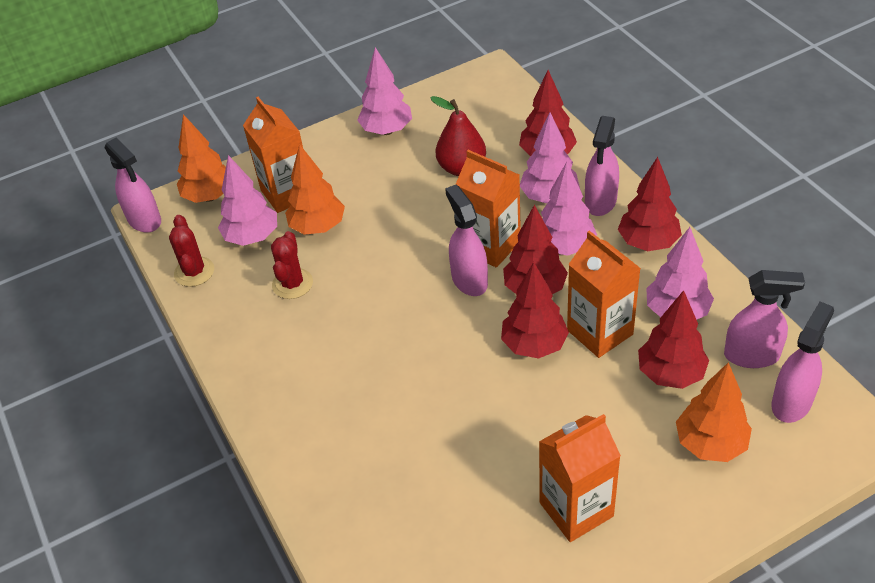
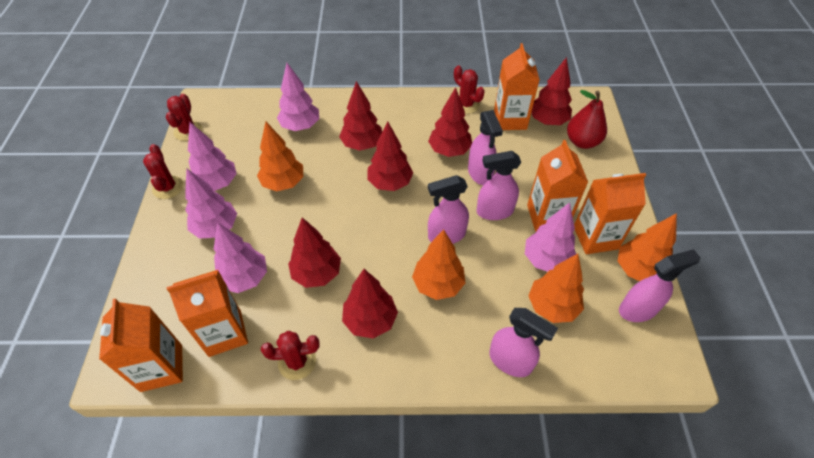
orange carton: 4 -> 5
orange tree: 3 -> 4
red cactus: 2 -> 4
red tree: 5 -> 6

